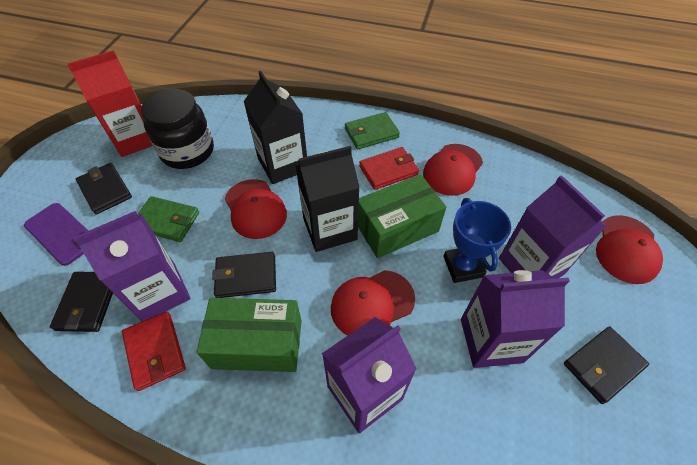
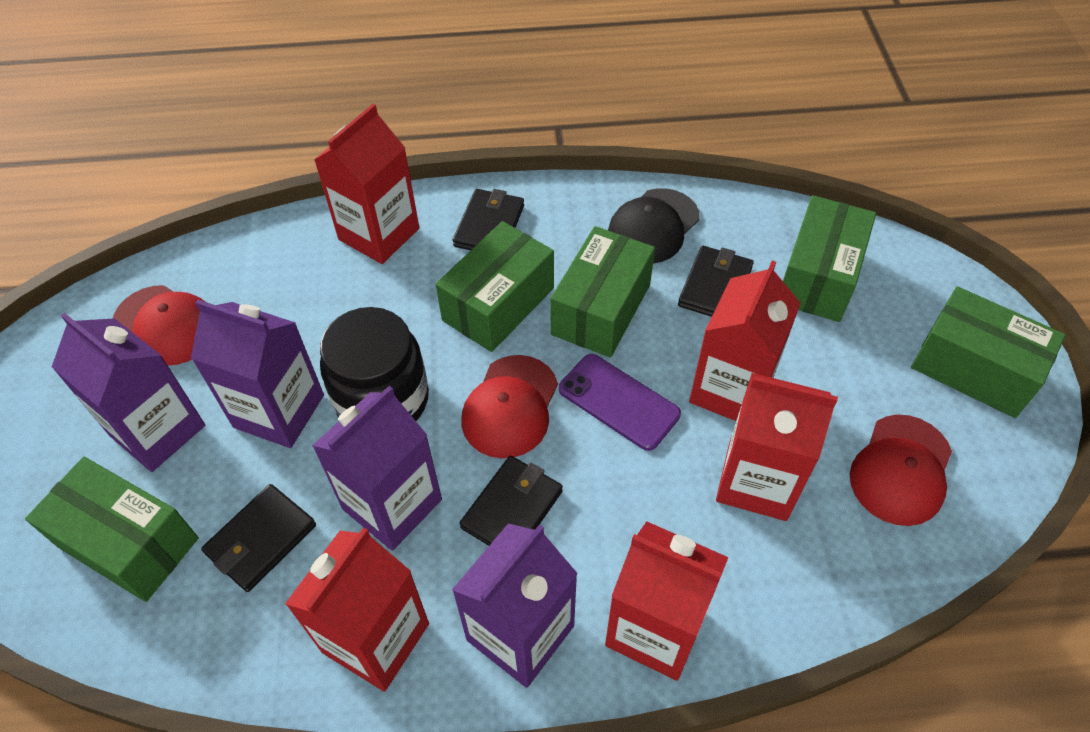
black cap: 0 -> 1
black carton: 2 -> 0
blue trophy: 1 -> 0
green box: 2 -> 5
green wallet: 2 -> 0
red cap: 4 -> 3
red carton: 1 -> 5
red wallet: 2 -> 0

